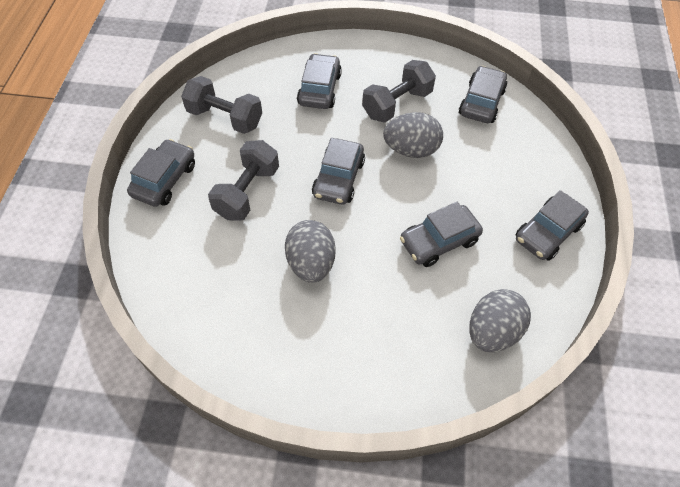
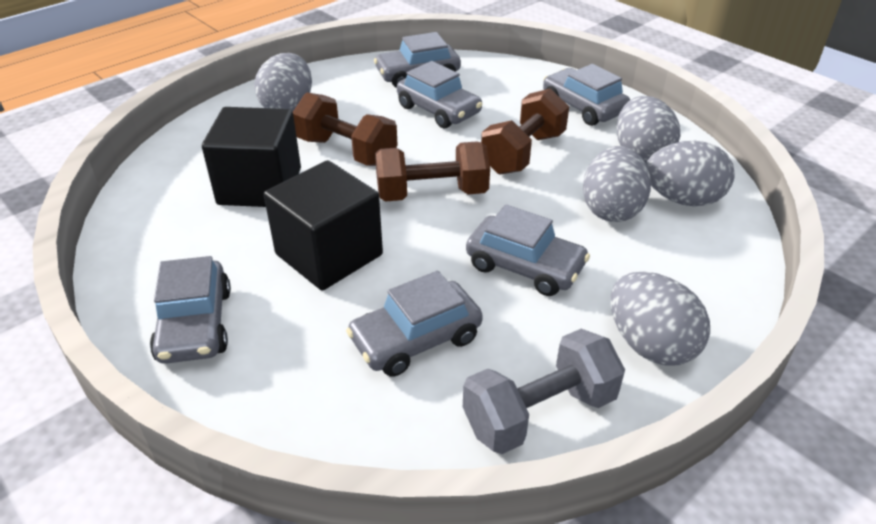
black cube: 0 -> 2
brown dumbbell: 0 -> 3
grey dumbbell: 3 -> 1
grey egg: 3 -> 5

